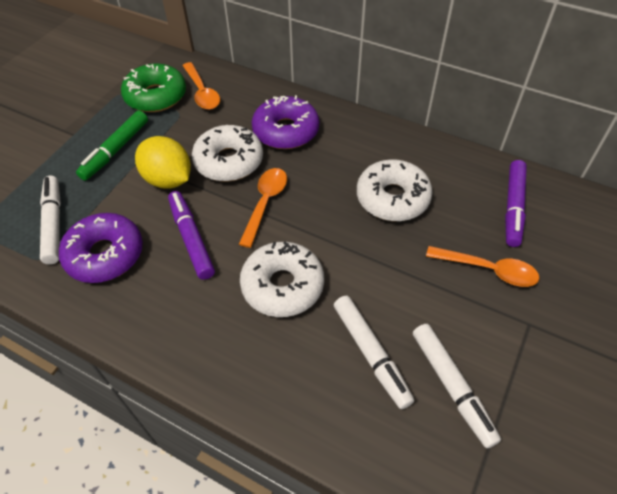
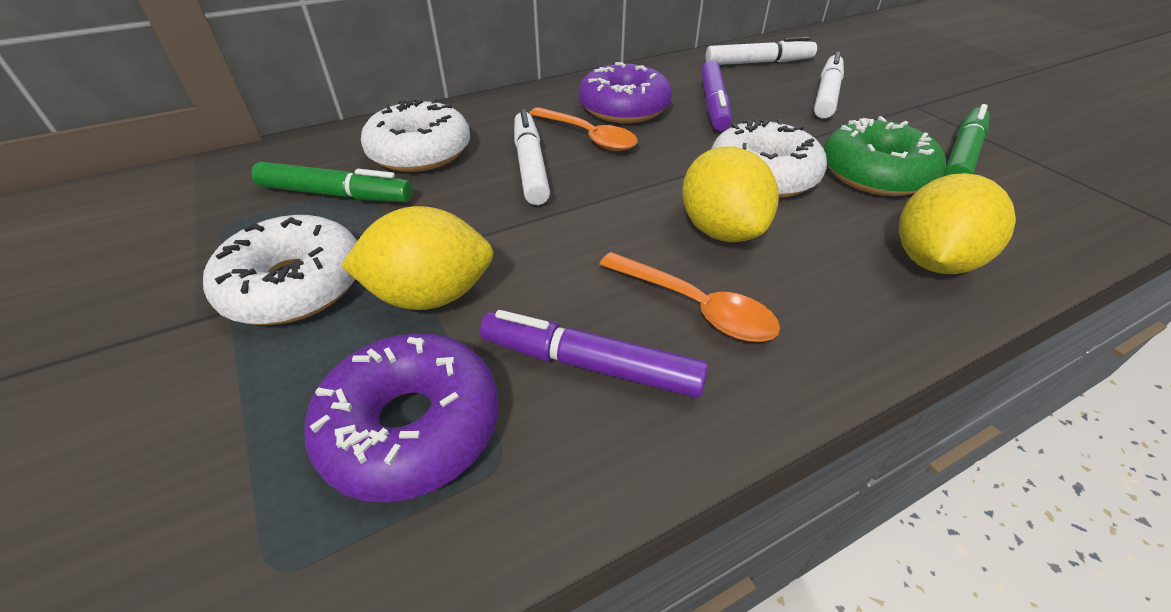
green marker: 1 -> 2
orange spoon: 3 -> 2
yellow lemon: 1 -> 3

